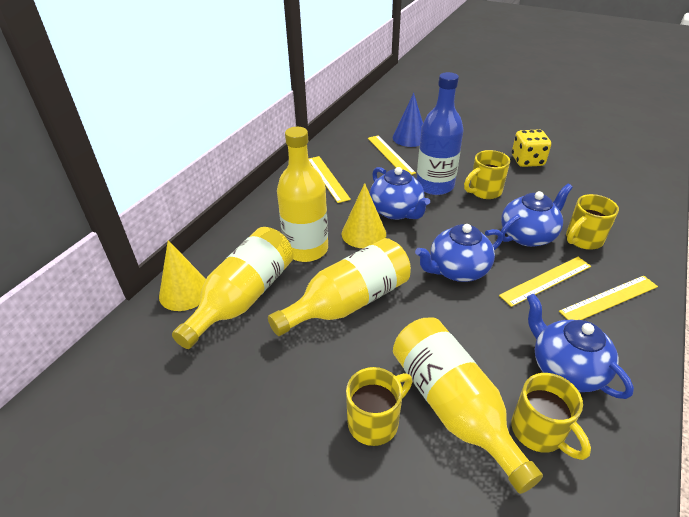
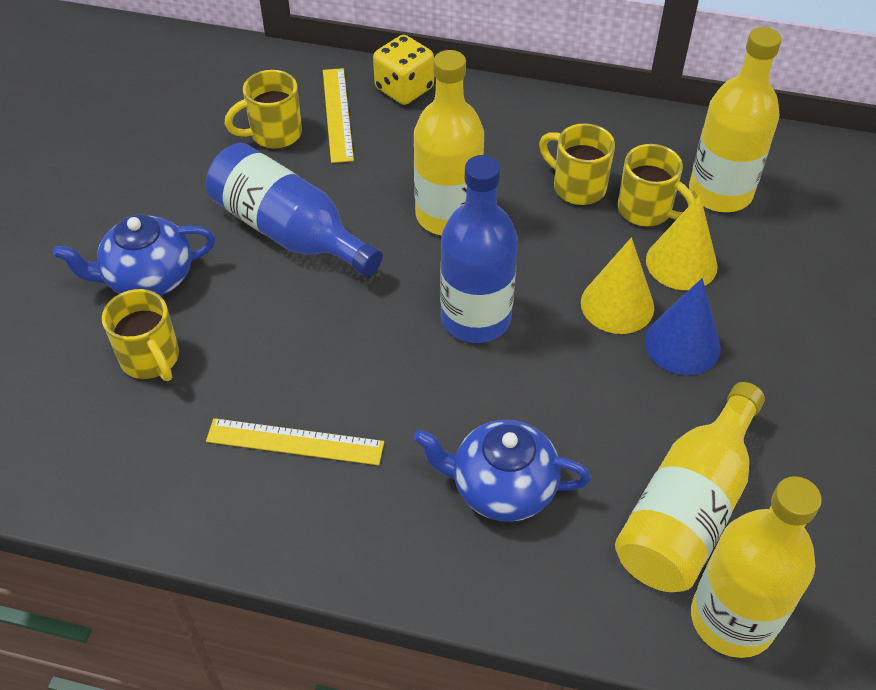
blue bottle: 1 -> 2
blue teapot: 4 -> 2
yellow ruler: 4 -> 2

